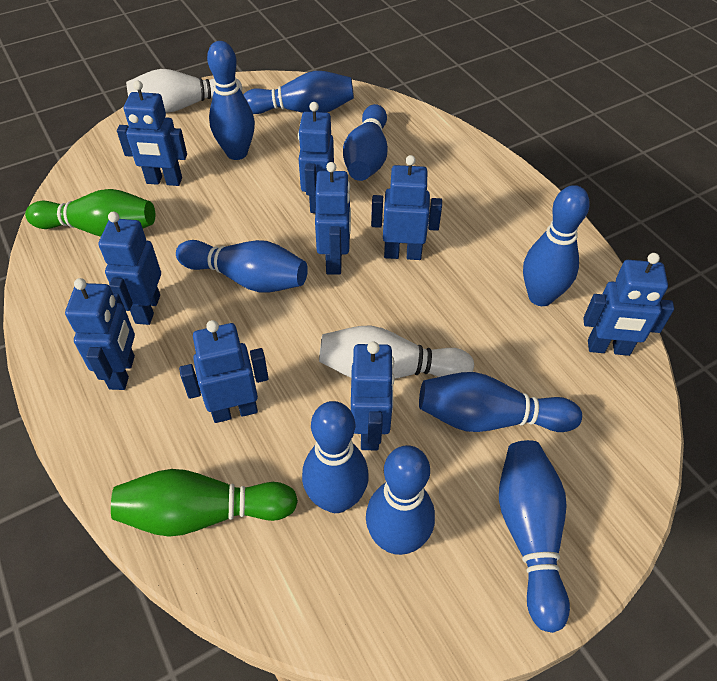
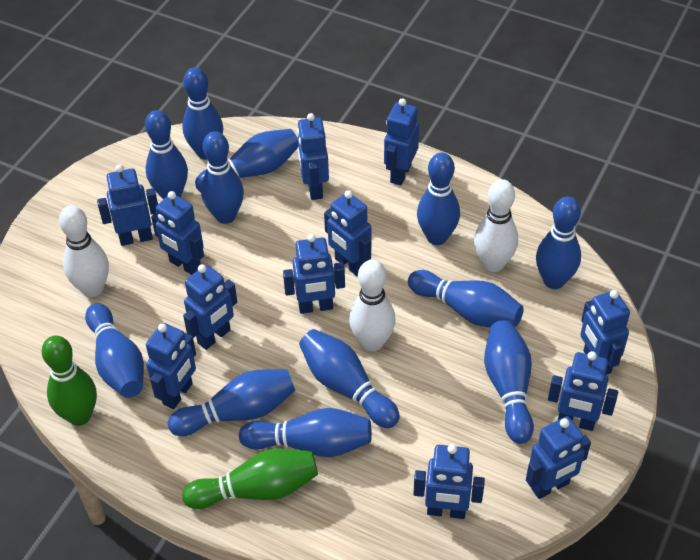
blue bowling pin: 9 -> 12
blue robot: 9 -> 12
white bowling pin: 2 -> 3

